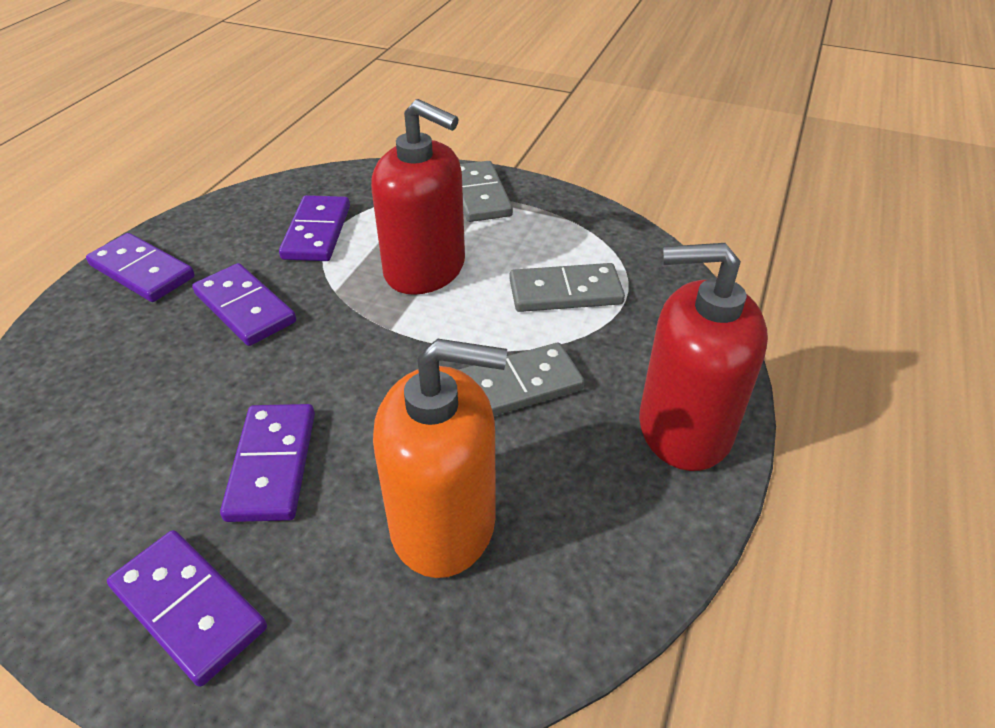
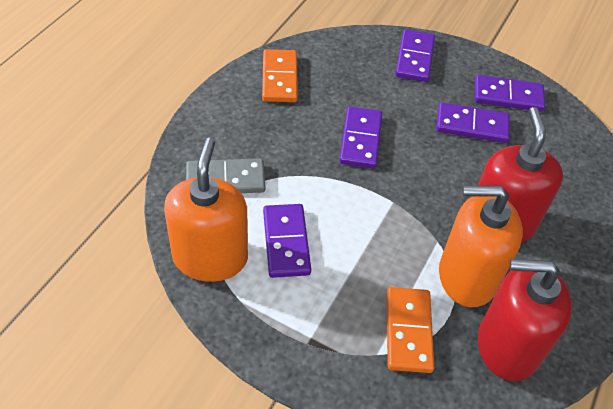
grey domino: 3 -> 1
orange domino: 0 -> 2
orange soap dispenser: 1 -> 2

